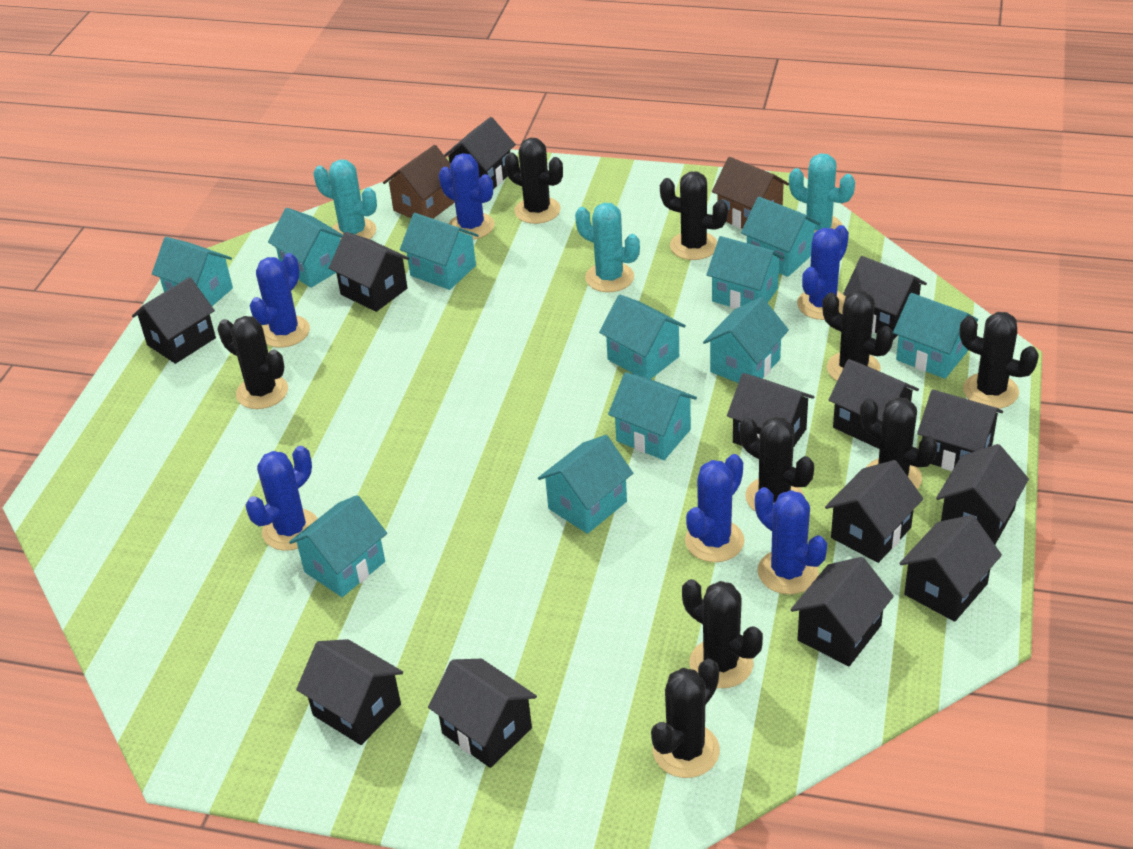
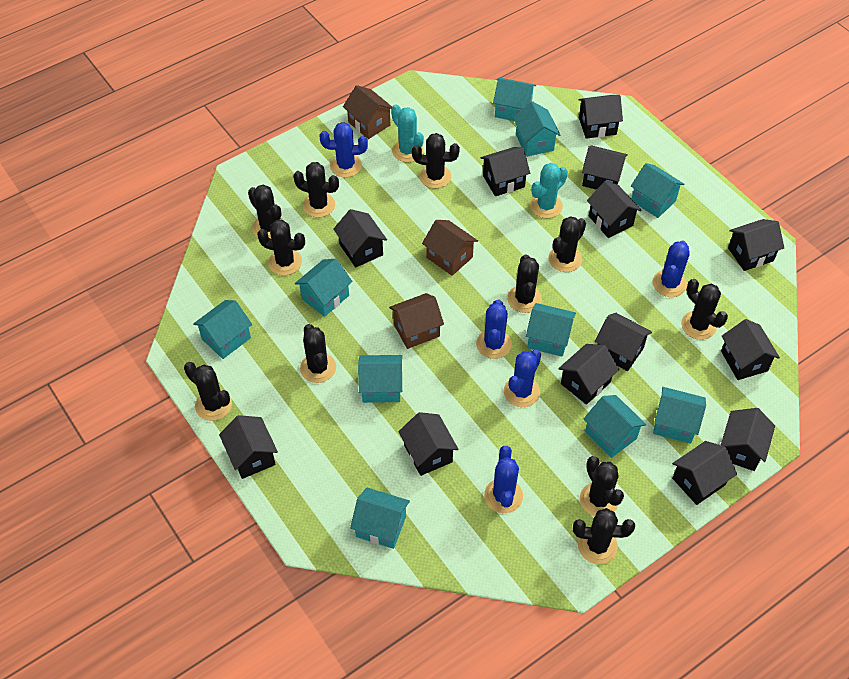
black cactus: 9 -> 11
blue cactus: 6 -> 5
brown house: 2 -> 3
turquoise cactus: 3 -> 2
turquoise house: 11 -> 10

